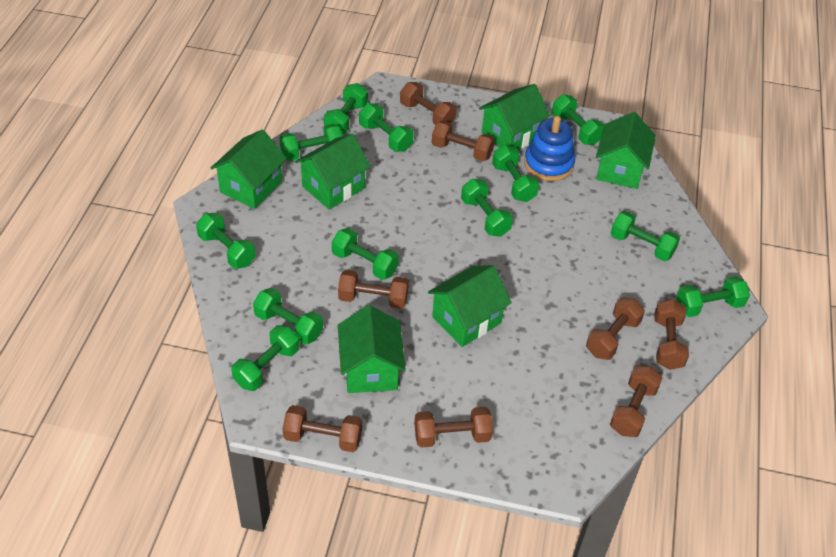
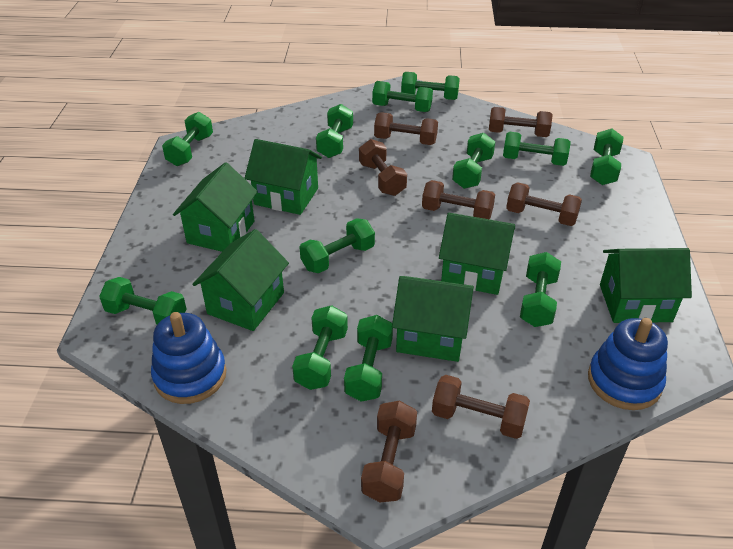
blue stacking toy: 1 -> 2
brown dumbbell: 8 -> 7

